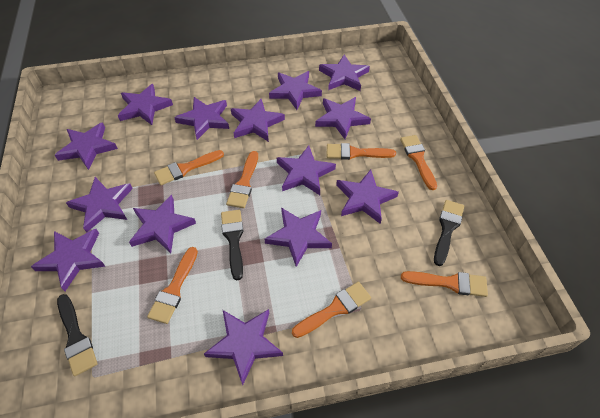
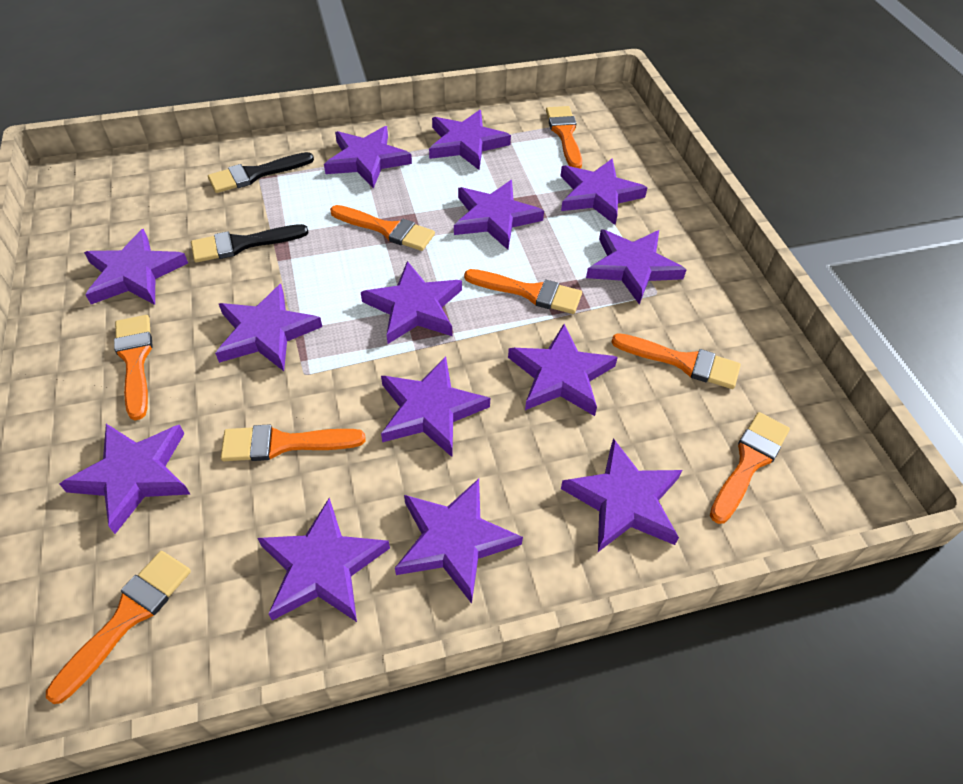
black brush: 3 -> 2
orange brush: 7 -> 8

